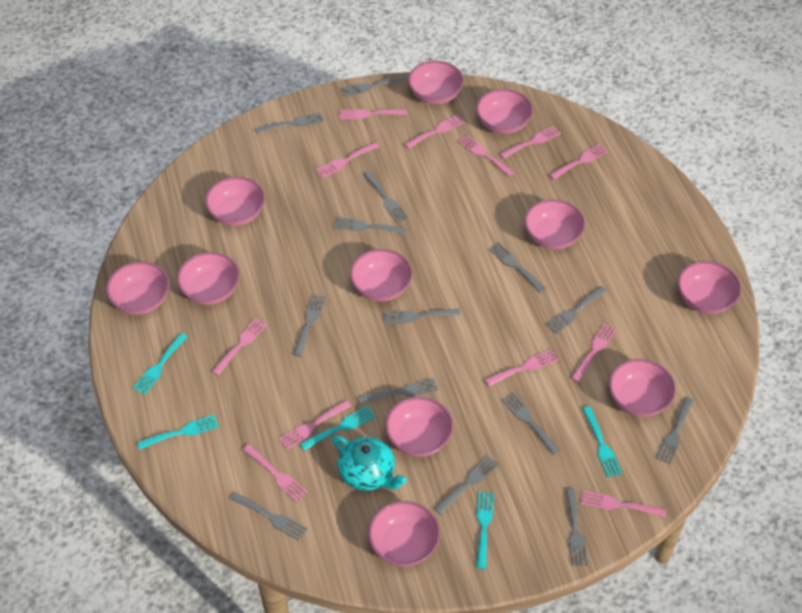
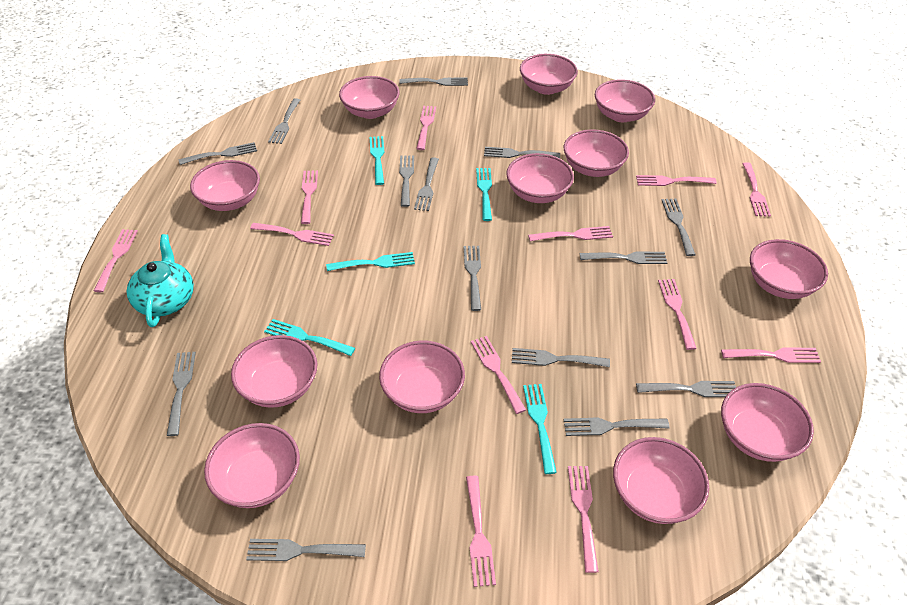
pink bowl: 11 -> 12

